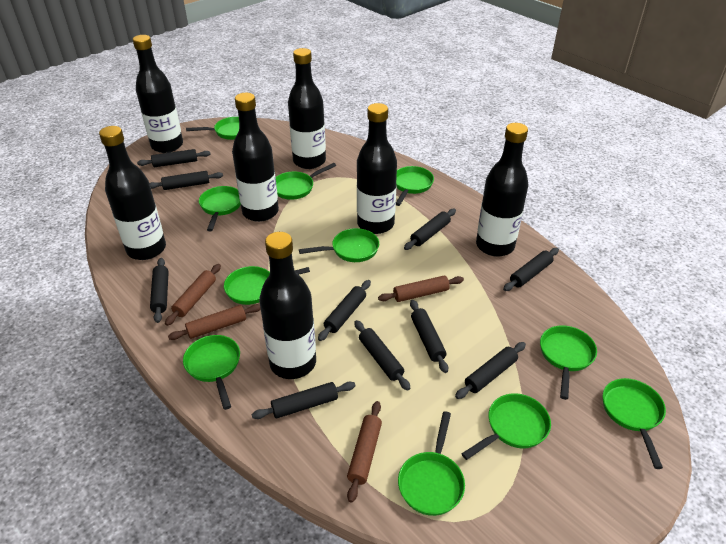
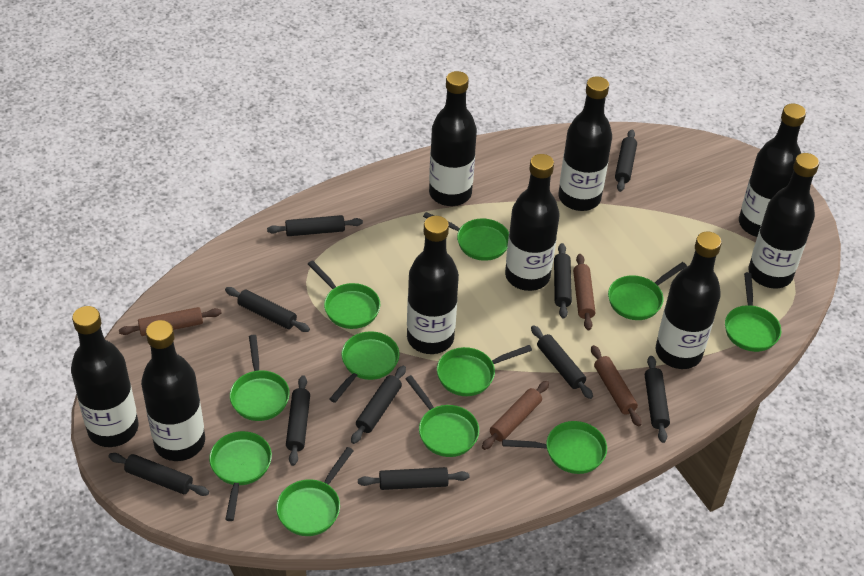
black bottle: 7 -> 9

